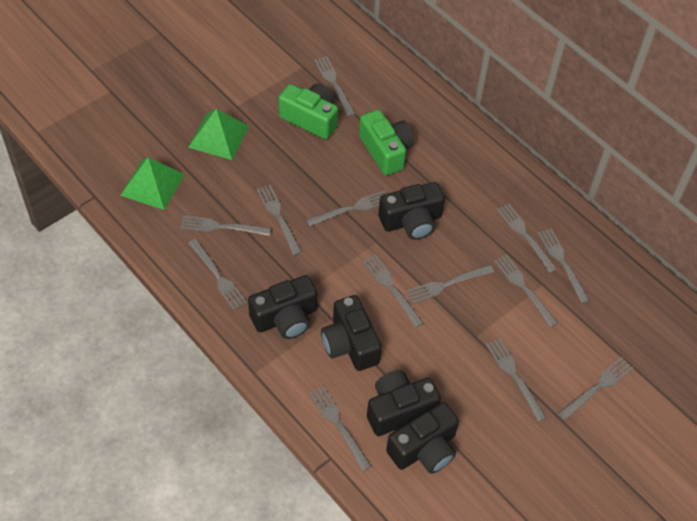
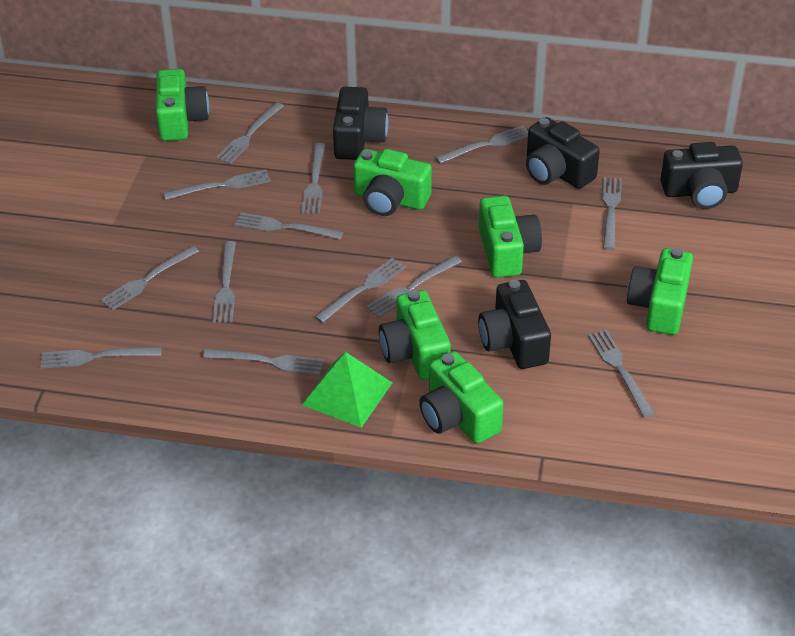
black camera: 5 -> 4
green camera: 2 -> 6
green pyramid: 2 -> 1

